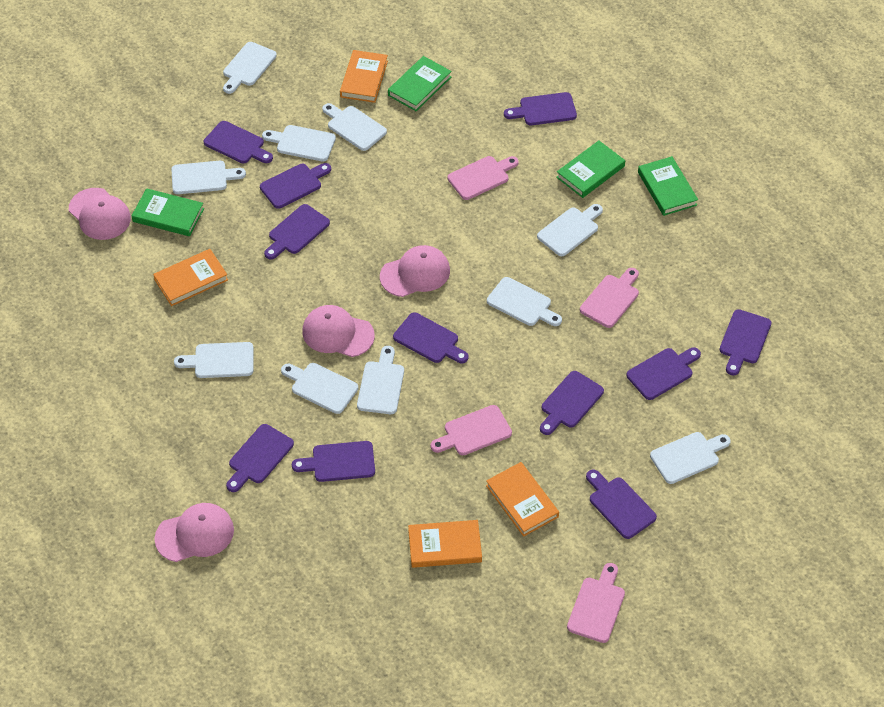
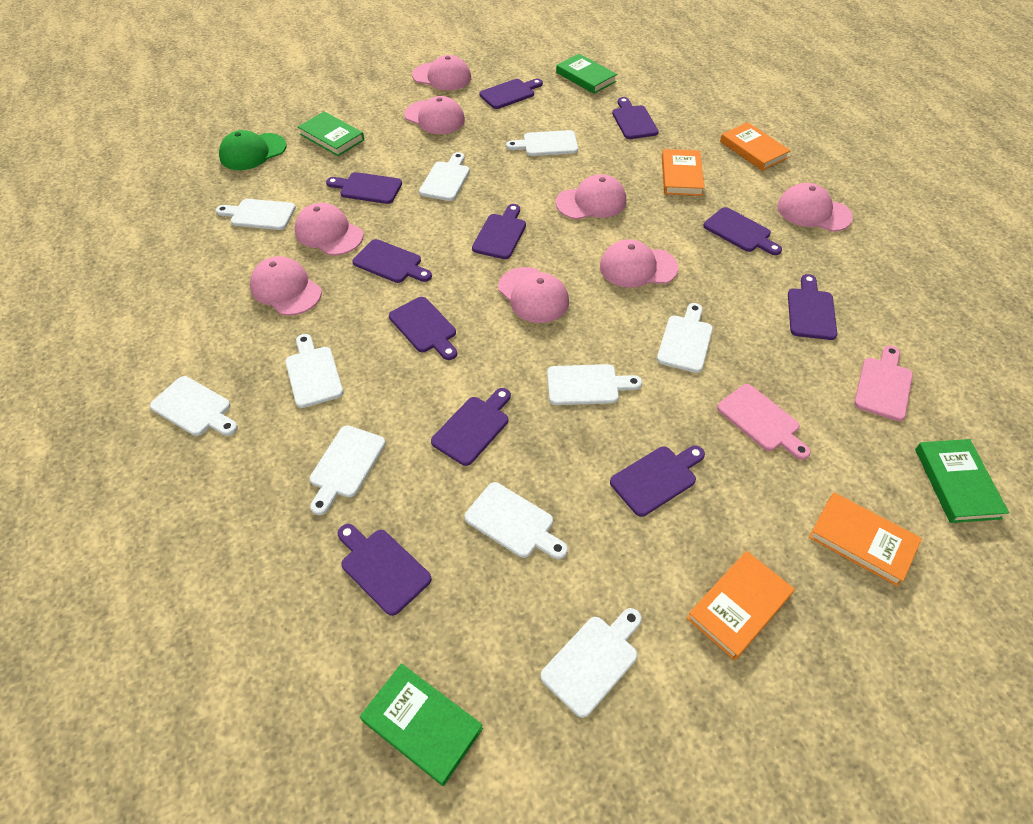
green cap: 0 -> 1
pink cap: 4 -> 8
pink cutting board: 4 -> 2

